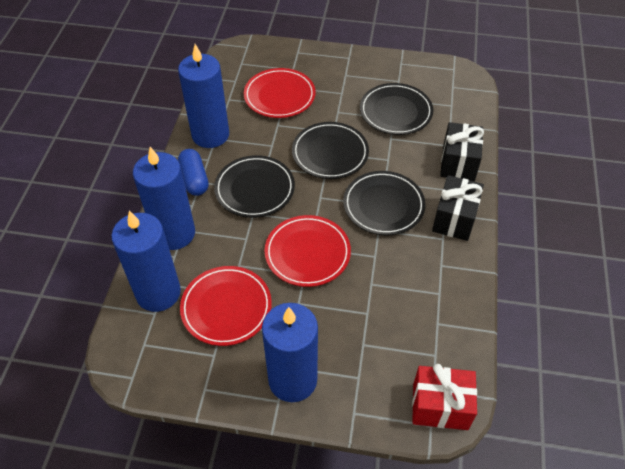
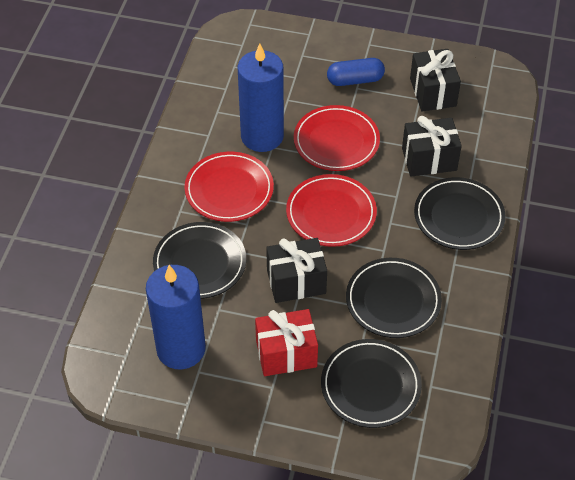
black gift: 2 -> 3
blue candle: 4 -> 2

